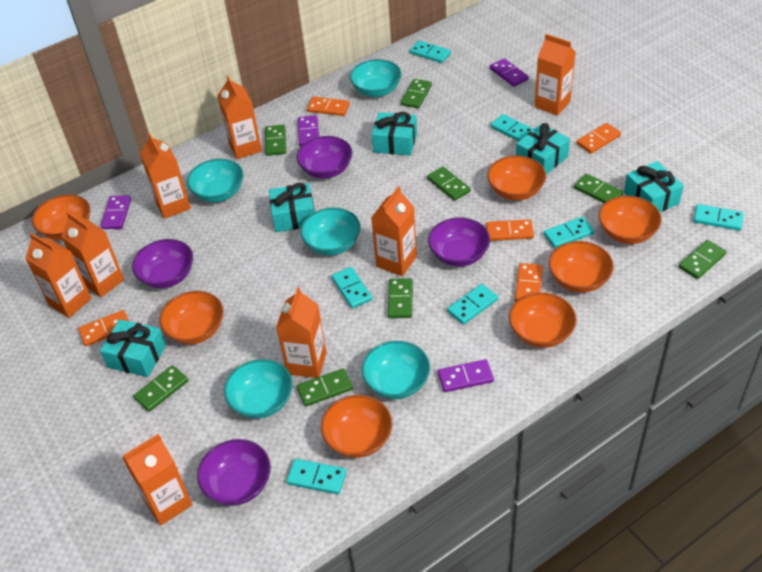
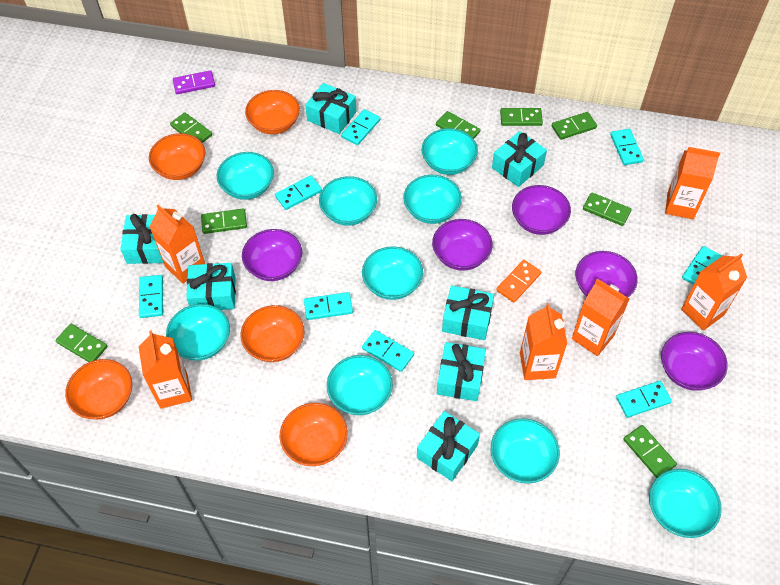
orange bowl: 7 -> 5
orange carton: 8 -> 6
orange domino: 5 -> 1
purple bowl: 4 -> 5
purple domino: 4 -> 1
turquoise bowl: 5 -> 9
turquoise domino: 7 -> 8
turquoise gift: 5 -> 7

